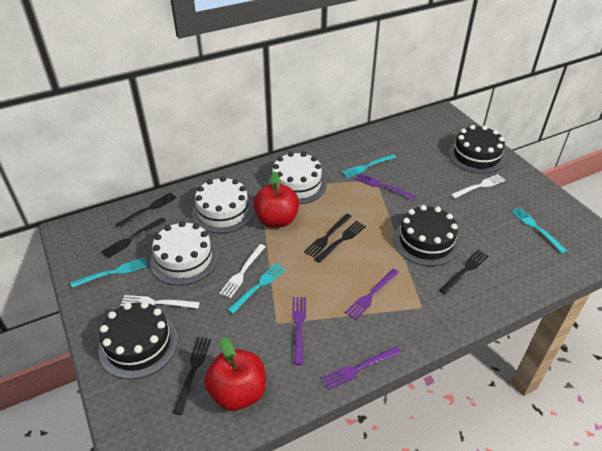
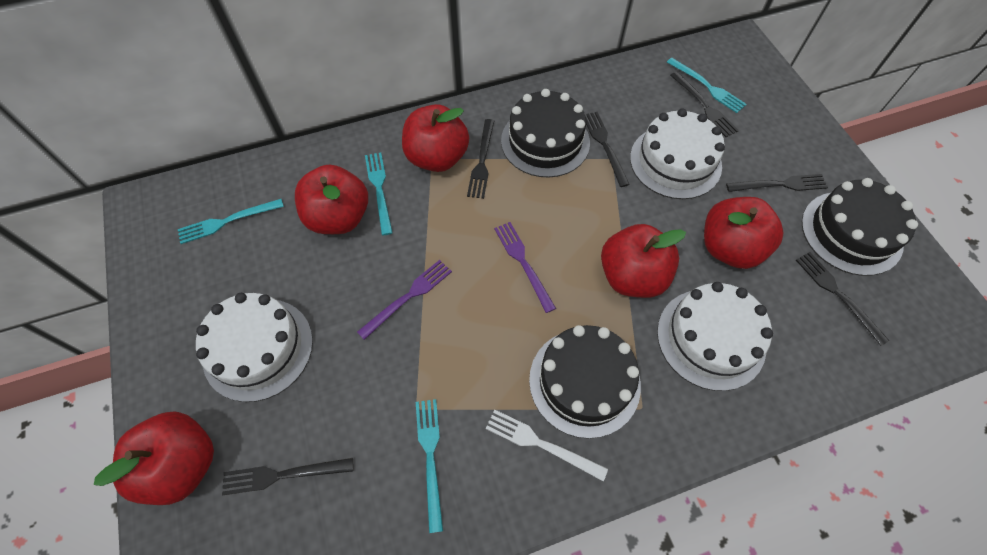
purple fork: 4 -> 2
red apple: 2 -> 5
white fork: 3 -> 1

